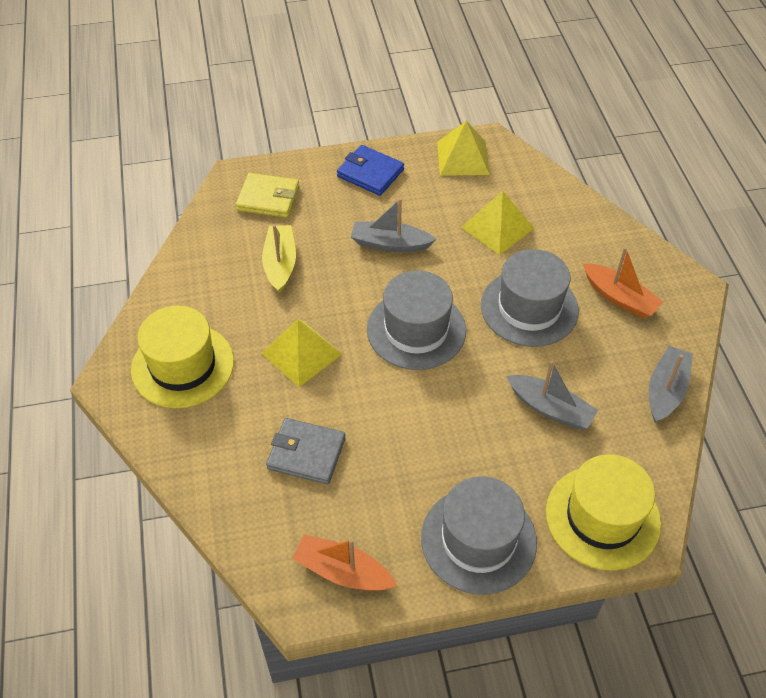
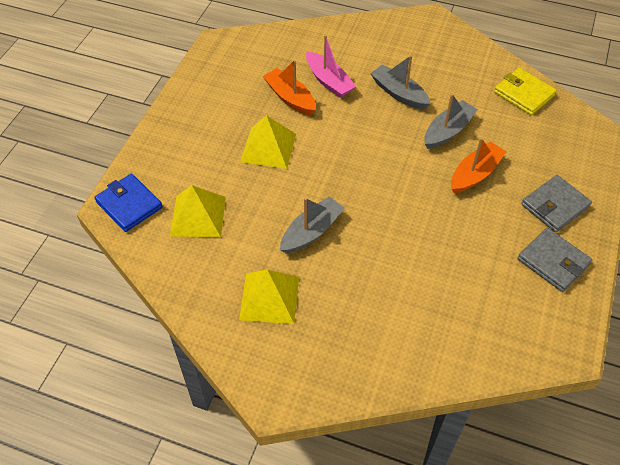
grey hat: 3 -> 0
grey wallet: 1 -> 2
pink boat: 0 -> 1
yellow boat: 1 -> 0
yellow hat: 2 -> 0

